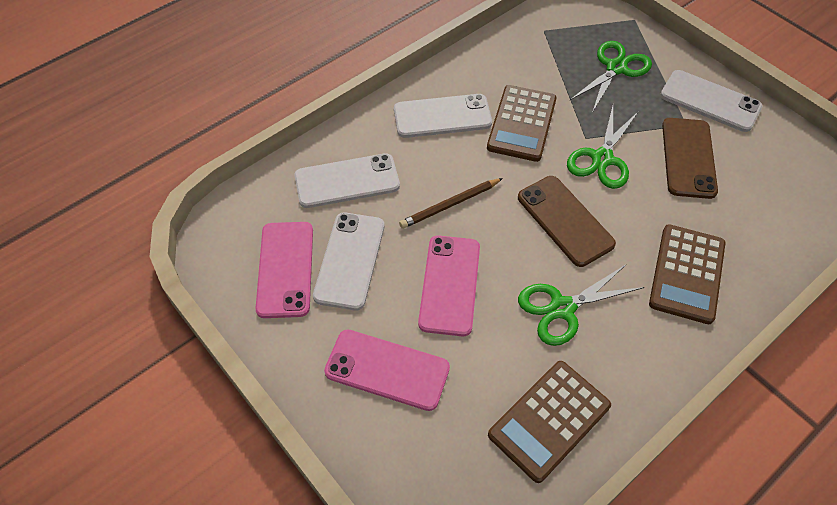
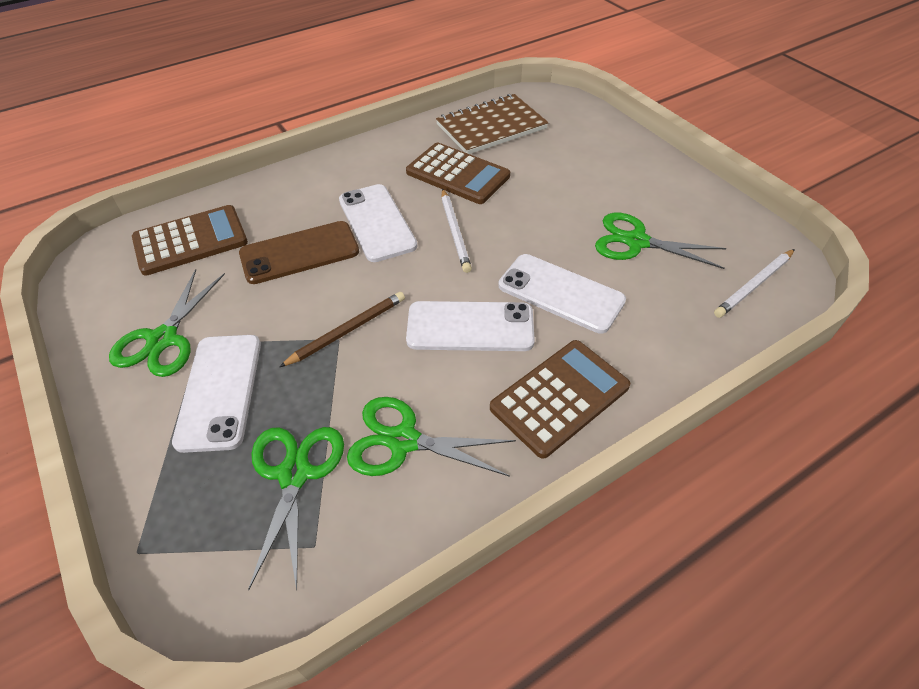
brown notebook: 0 -> 1
brown phone: 2 -> 1
green scissors: 3 -> 4
pink phone: 3 -> 0
white pencil: 0 -> 2

